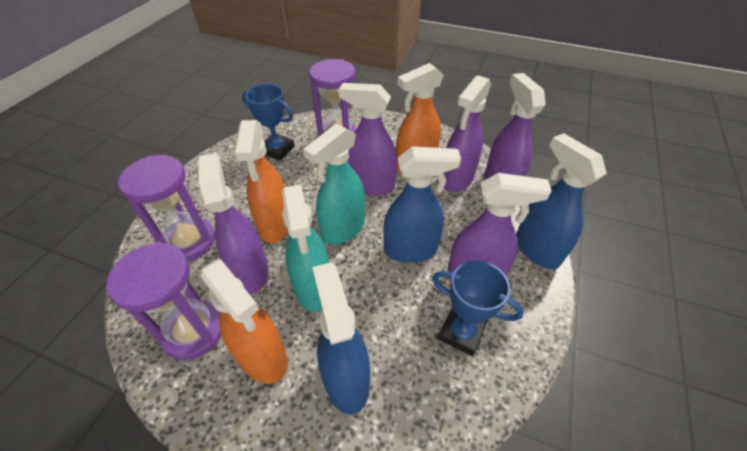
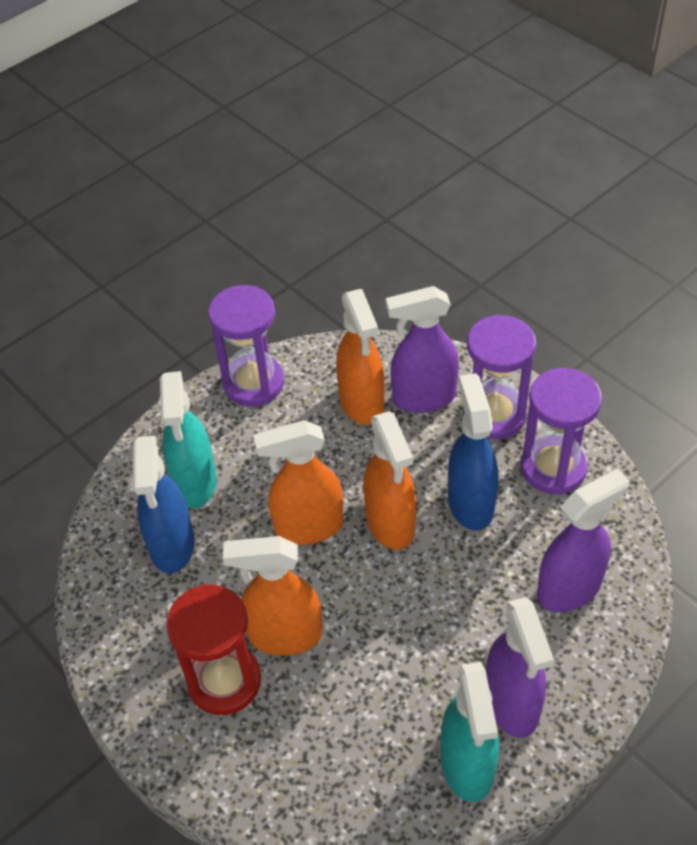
blue spray bottle: 3 -> 2
blue trophy: 2 -> 0
orange spray bottle: 3 -> 4
purple spray bottle: 5 -> 3
red hourglass: 0 -> 1

